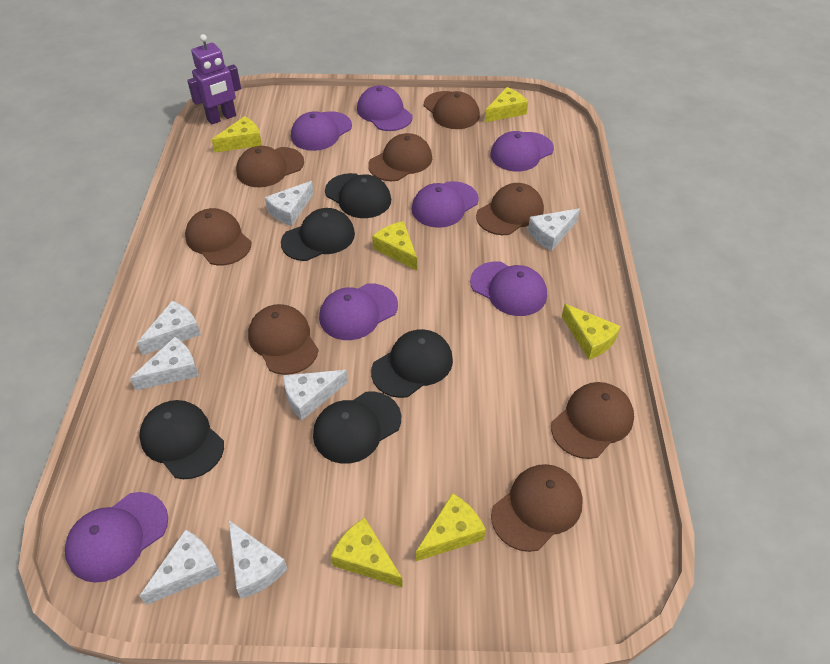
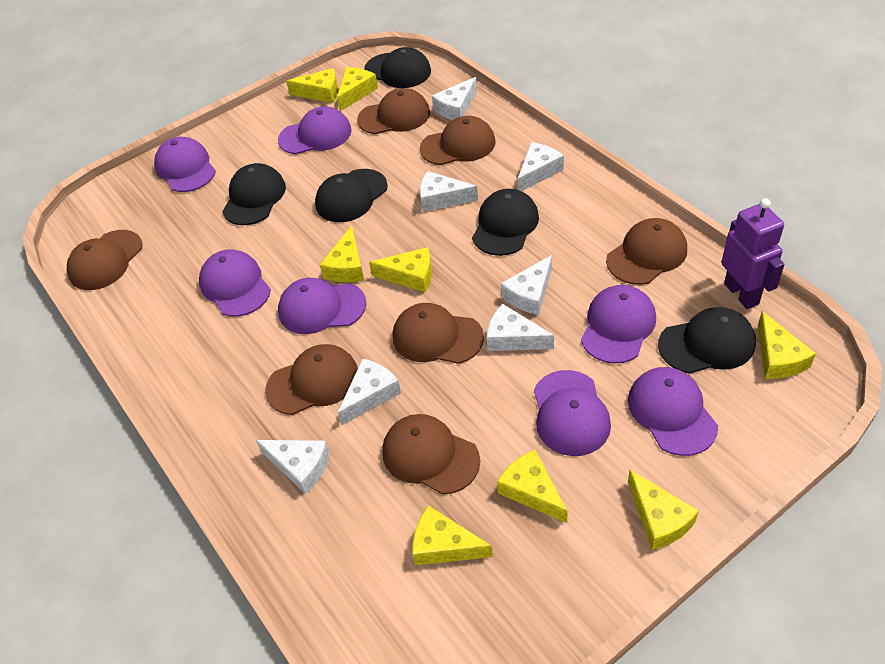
brown cap: 8 -> 7
yellow cheese: 6 -> 8

